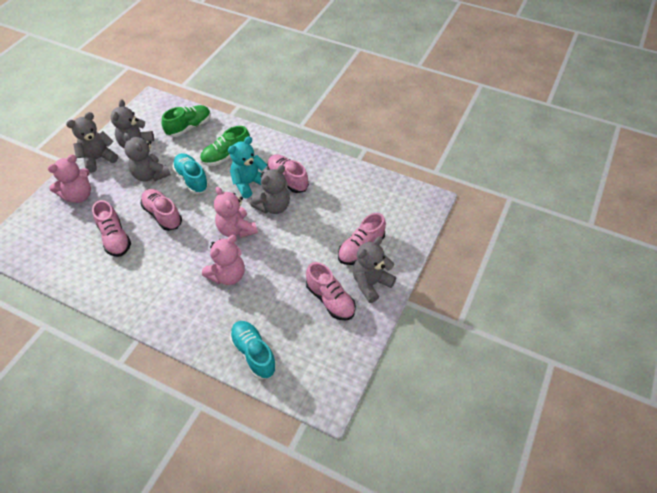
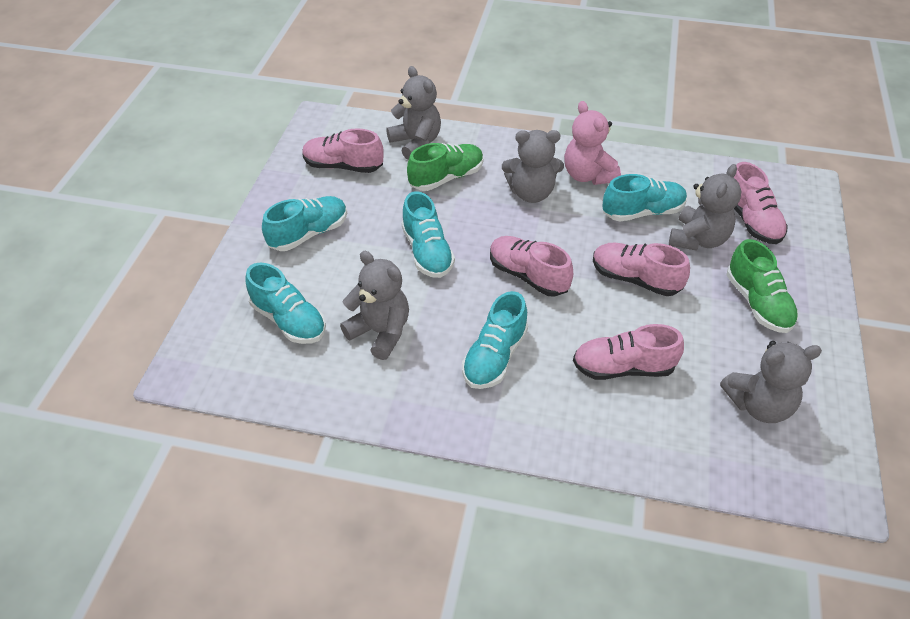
pink teddy bear: 3 -> 1
turquoise shoe: 2 -> 5
turquoise teddy bear: 1 -> 0

